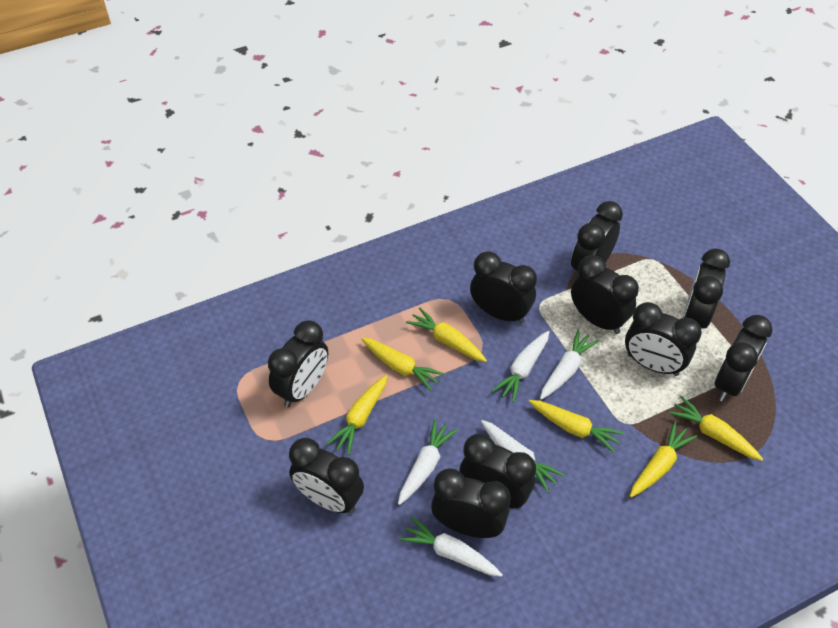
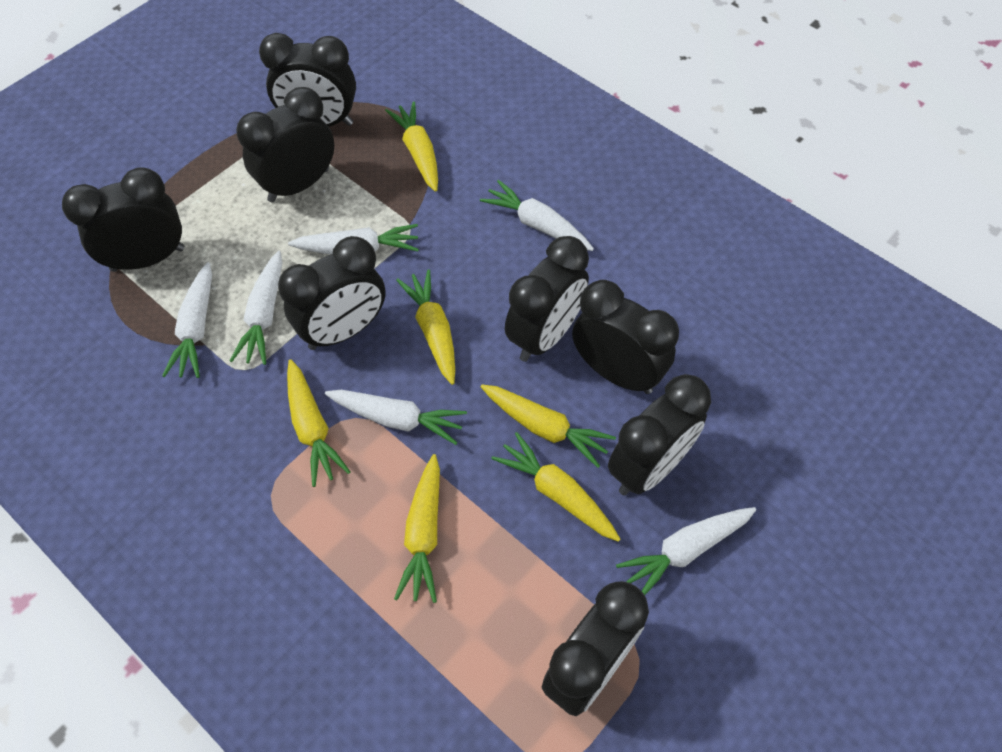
black clock: 10 -> 8
white carrot: 5 -> 6

